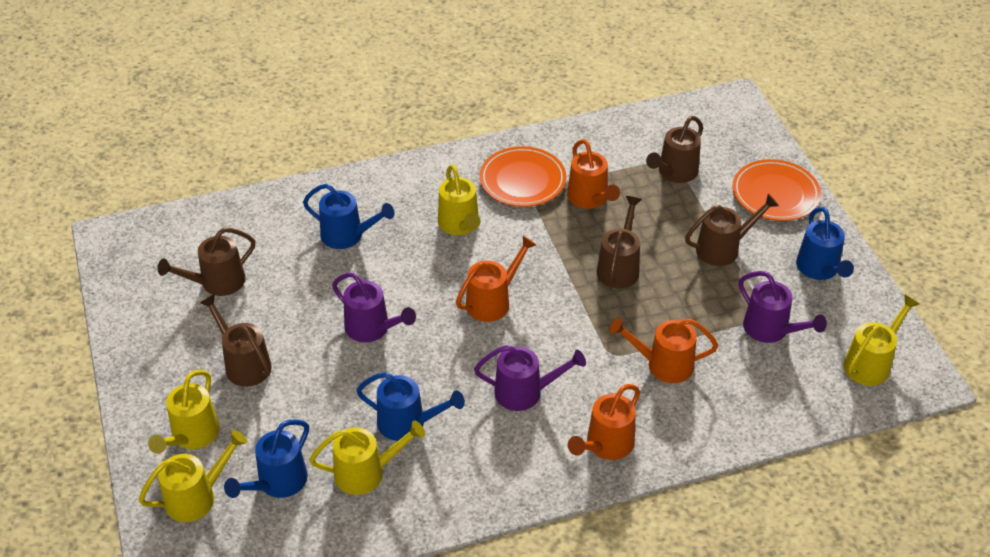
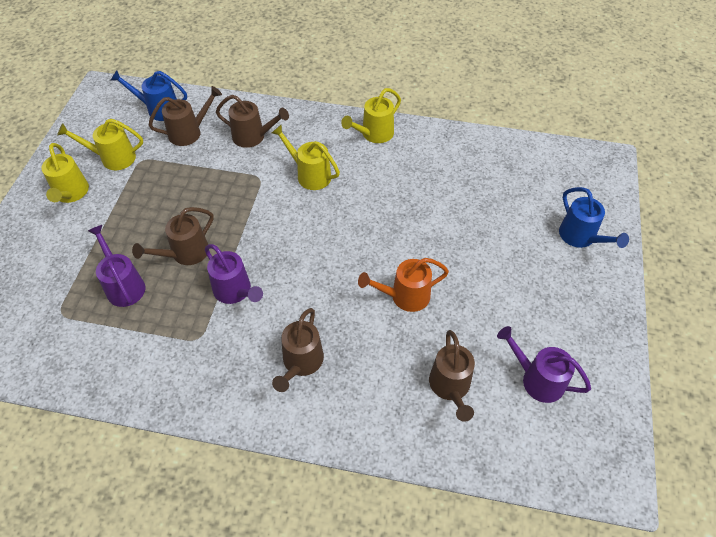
blue watering can: 4 -> 2
orange plate: 2 -> 0
orange watering can: 4 -> 1
yellow watering can: 5 -> 4

